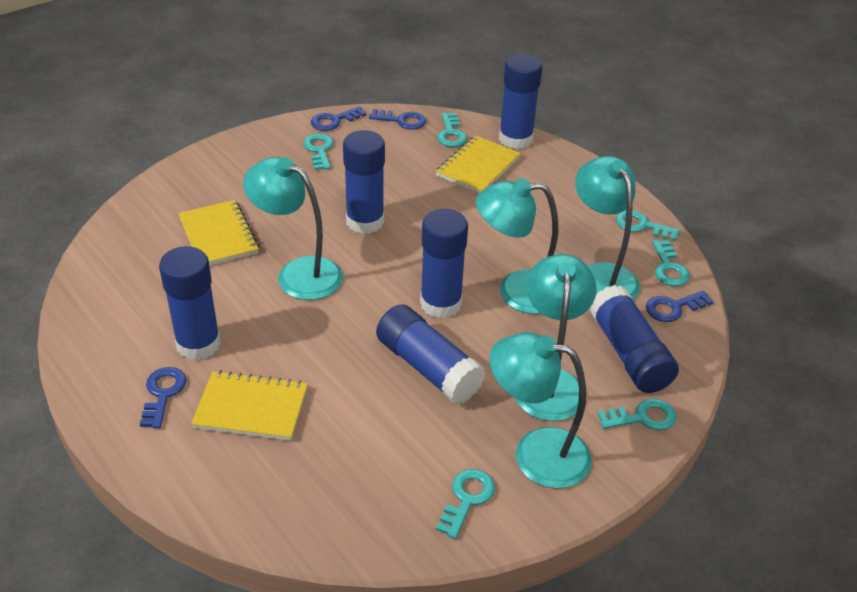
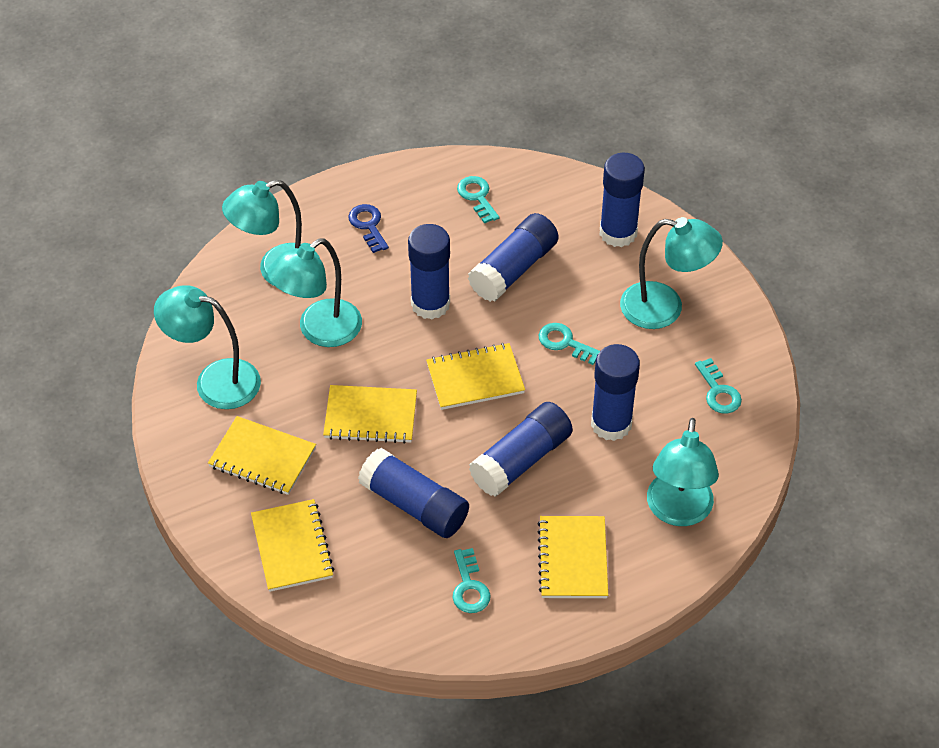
blue key: 4 -> 1
turquoise key: 6 -> 4
yellow notebook: 3 -> 5

